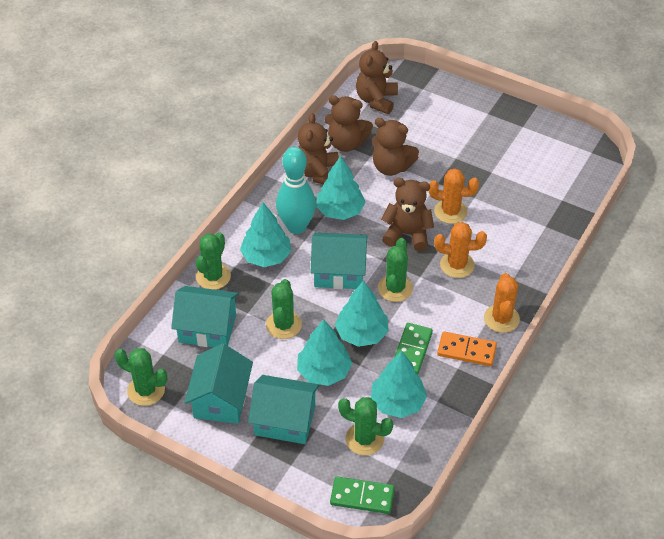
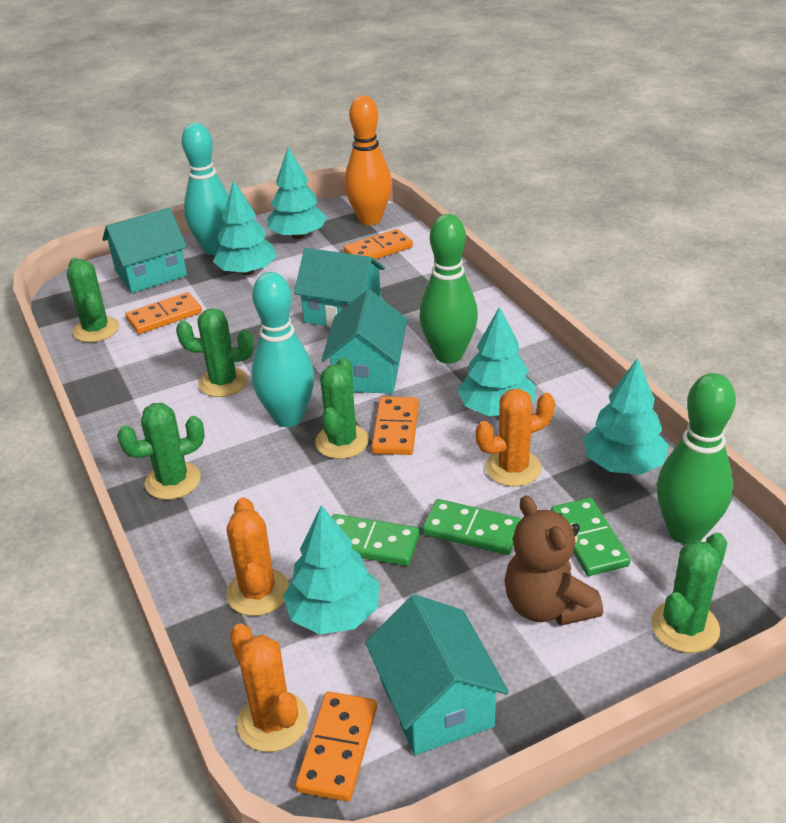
brown teddy bear: 5 -> 1
green bowling pin: 0 -> 2
green domino: 2 -> 3
orange bowling pin: 0 -> 1
orange domino: 1 -> 4
turquoise bowling pin: 1 -> 2

